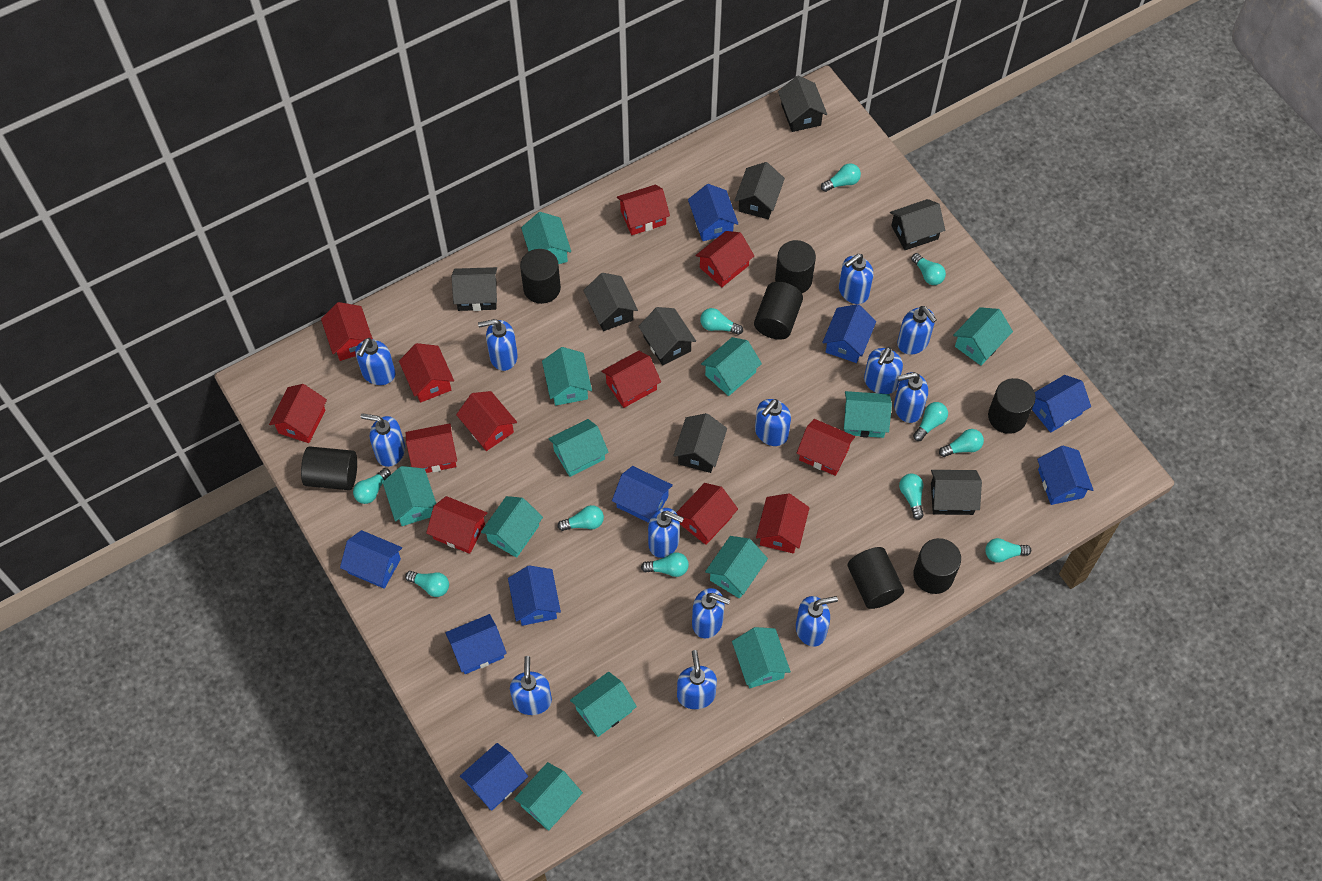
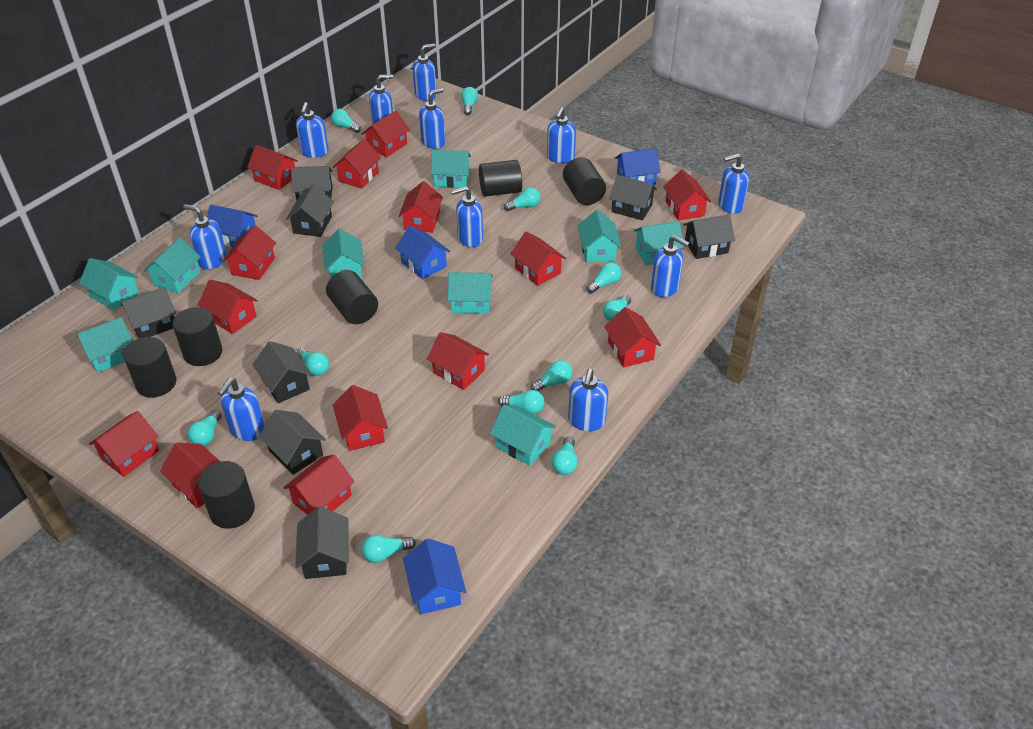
black cylinder: 7 -> 6
blue house: 9 -> 4
blue soap dispenser: 13 -> 11
red house: 12 -> 14
turquoise house: 12 -> 9

